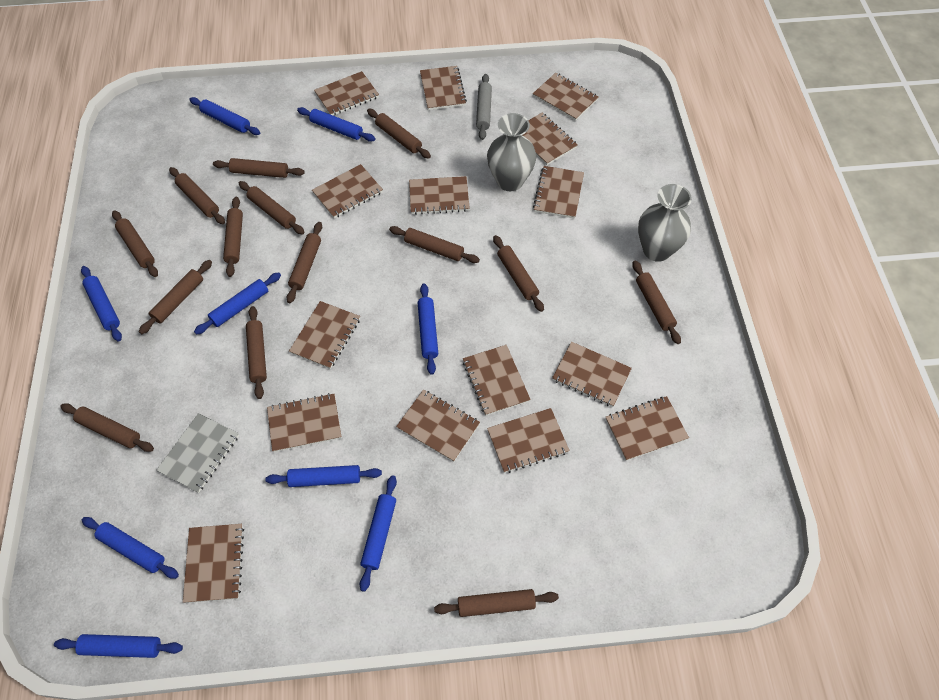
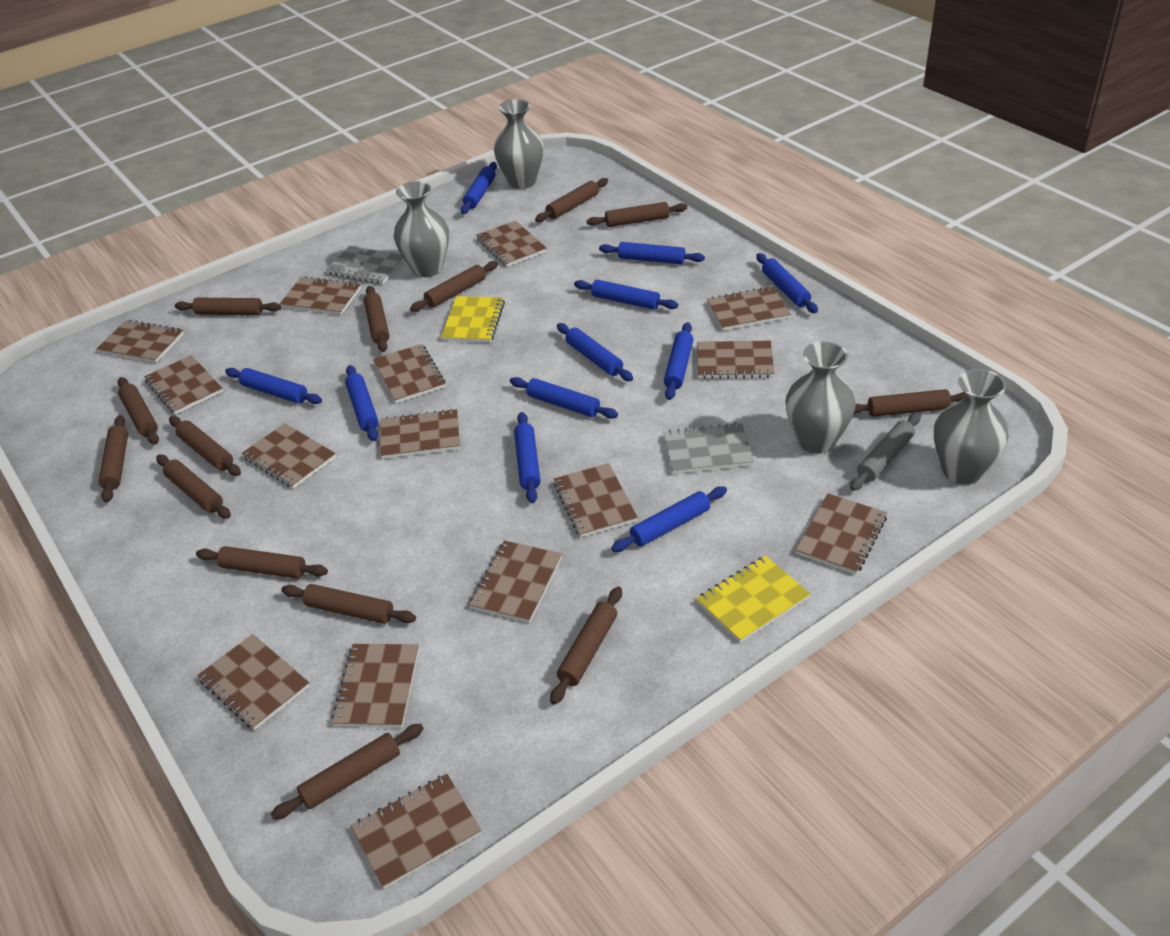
blue rolling pin: 9 -> 11
grey notebook: 1 -> 2
grey vase: 2 -> 4
yellow notebook: 0 -> 2

